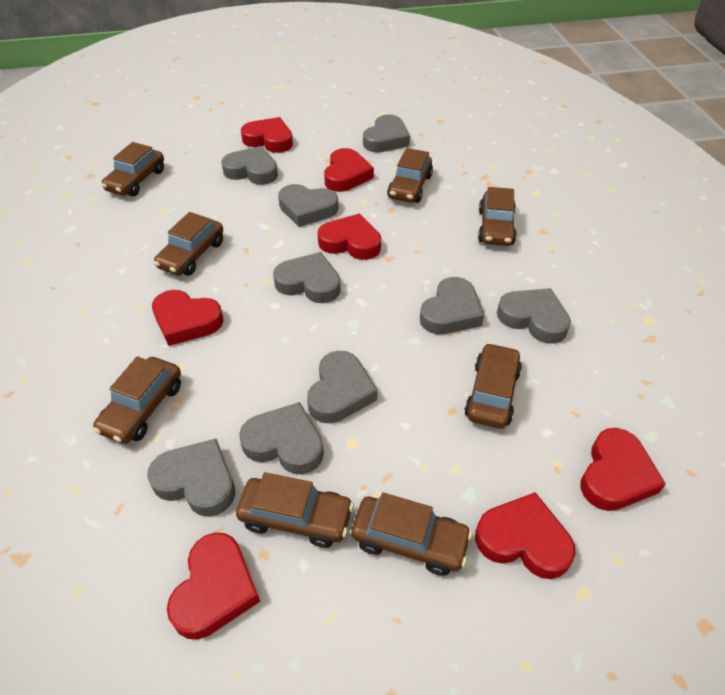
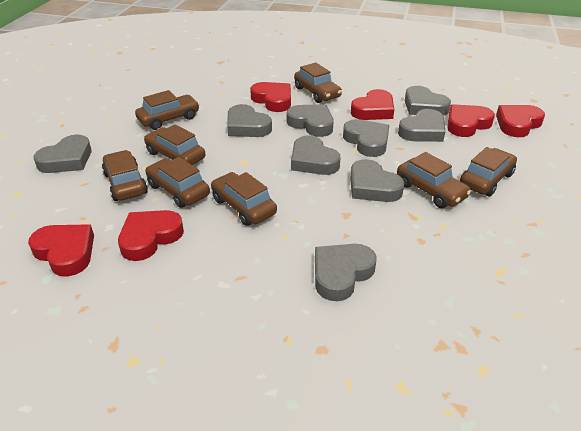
red heart: 7 -> 6

